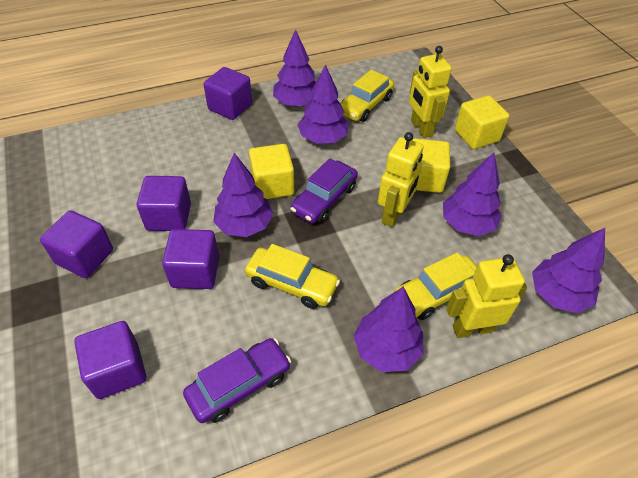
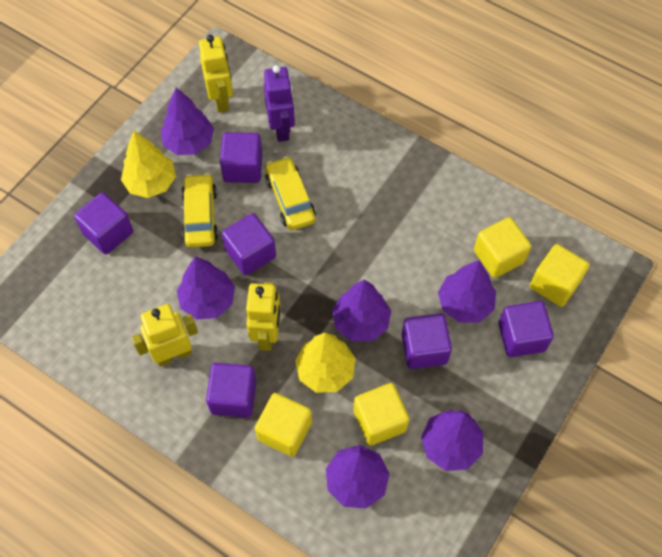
purple car: 2 -> 0
purple cube: 5 -> 6
purple robot: 0 -> 1
yellow car: 3 -> 2
yellow cube: 3 -> 4
yellow tree: 0 -> 2

